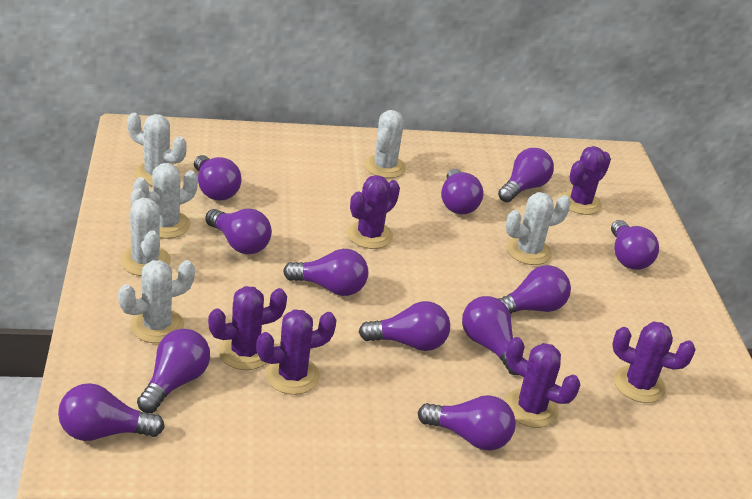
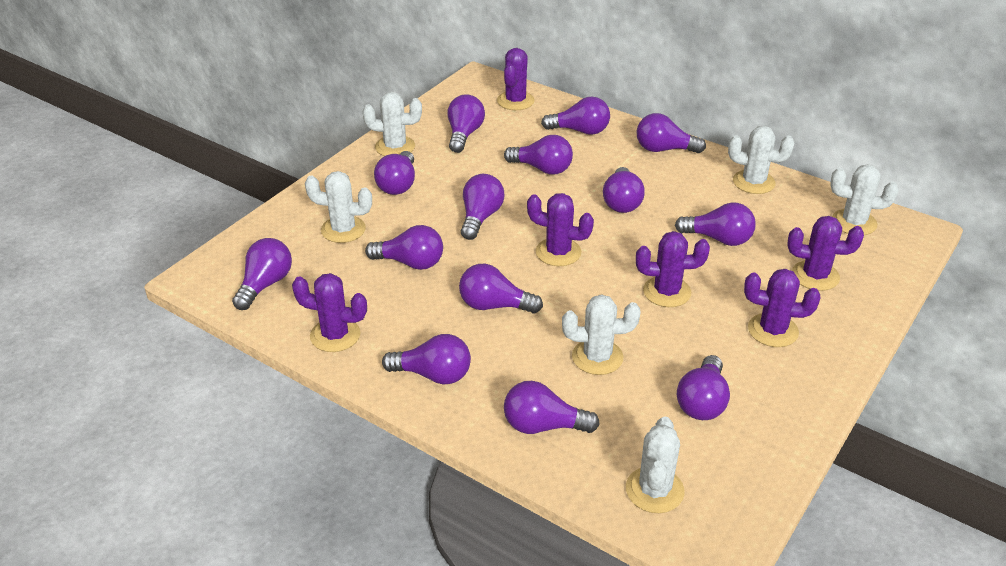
purple light bulb: 12 -> 14

